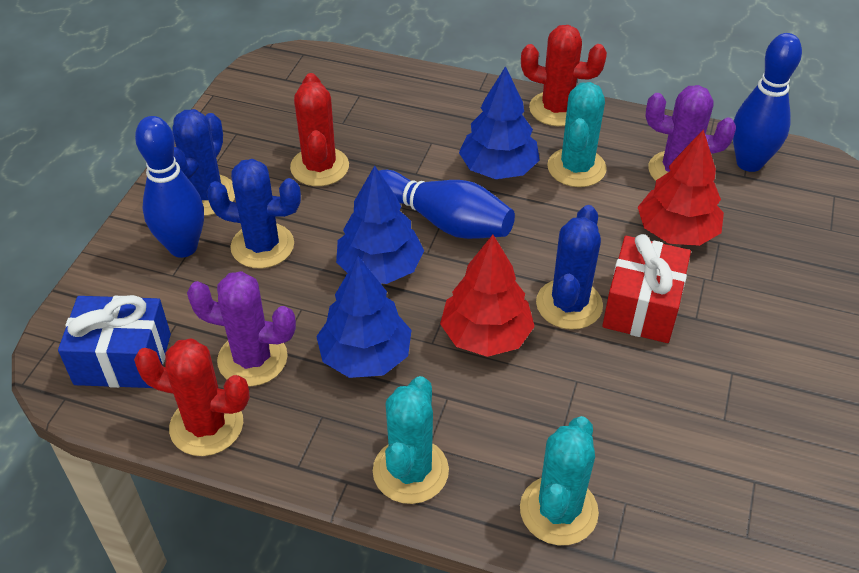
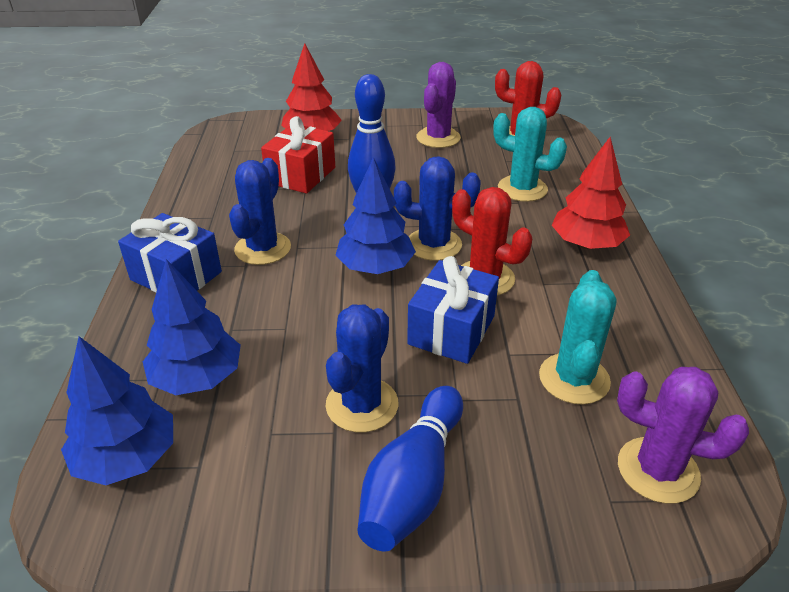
blue bowling pin: 3 -> 2
blue gift: 1 -> 2
red cactus: 3 -> 2
turquoise cactus: 3 -> 2

